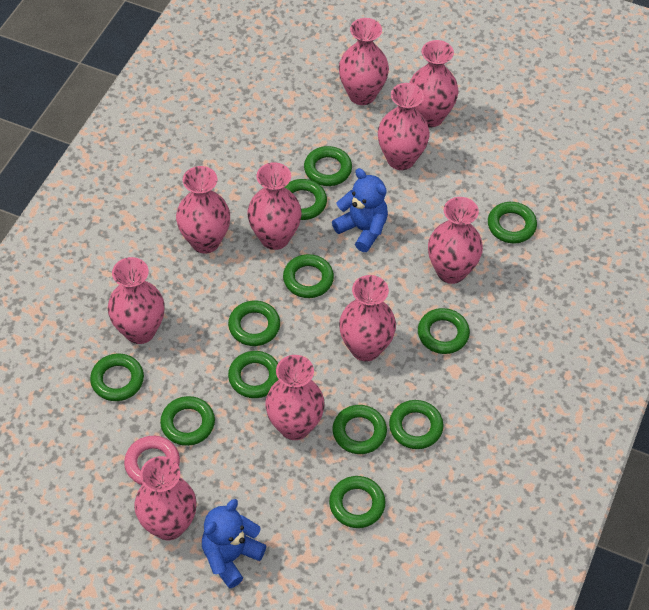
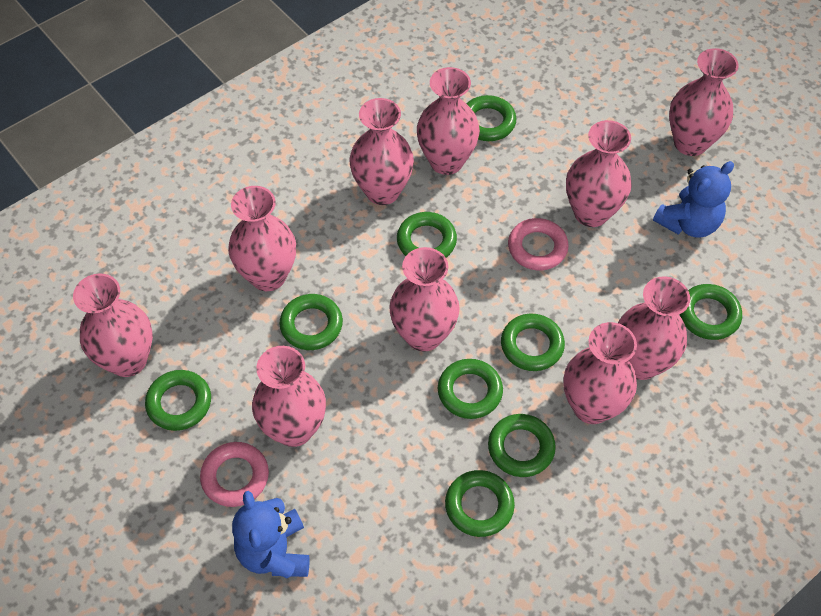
green ring: 12 -> 9
pink ring: 1 -> 2

